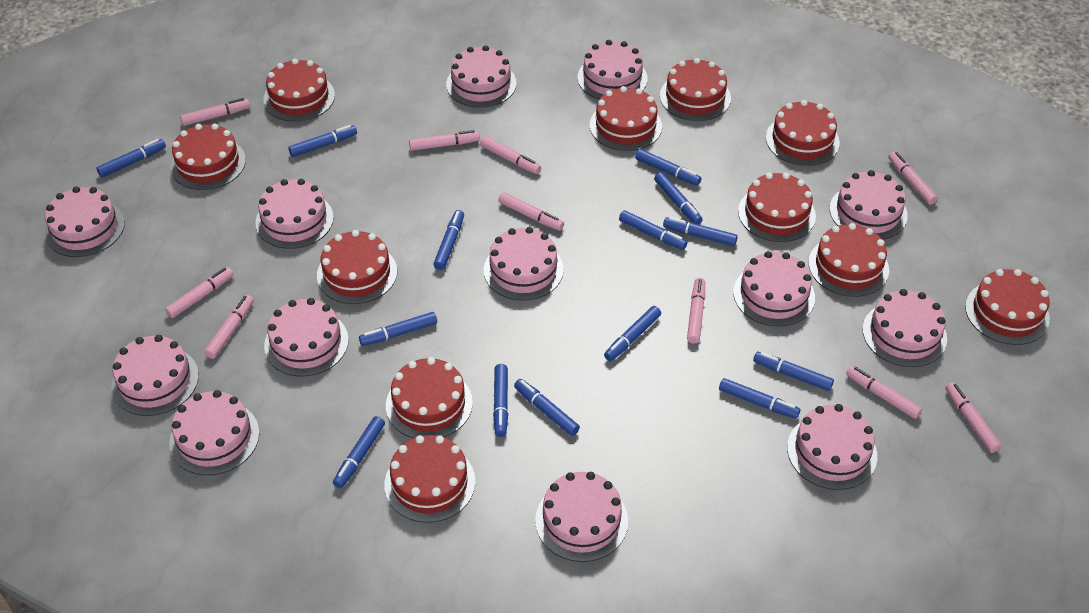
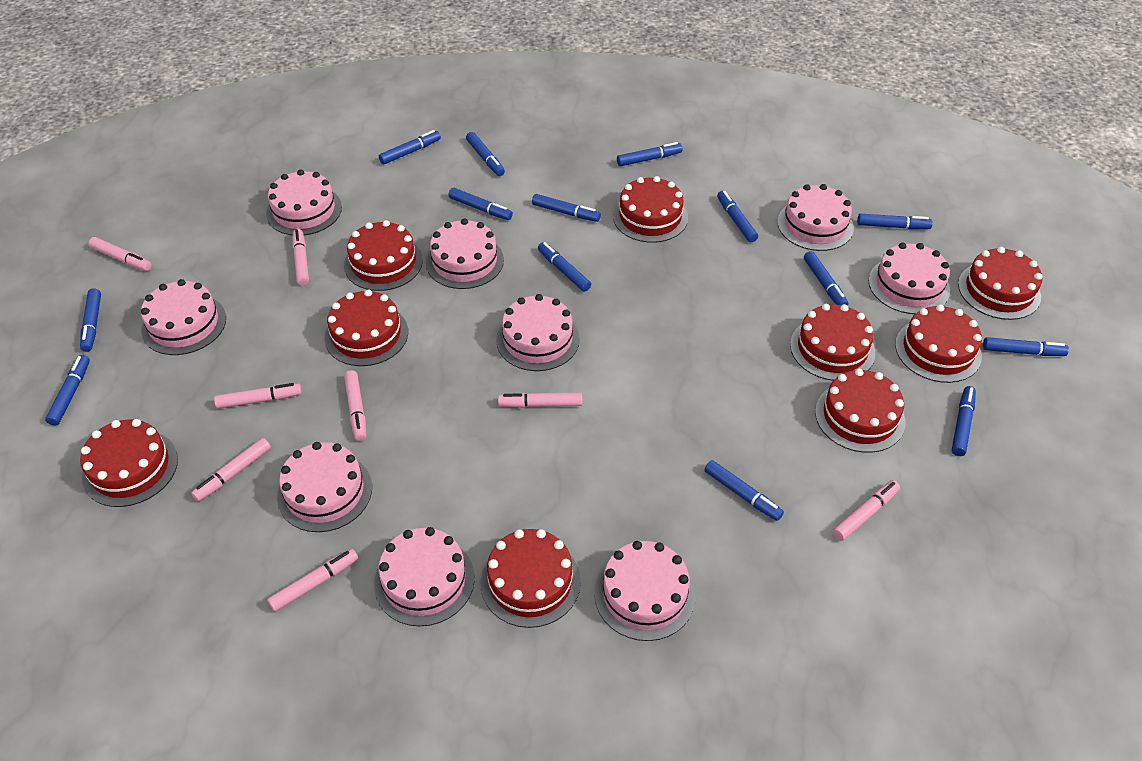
pink cake: 13 -> 9
pink marker: 10 -> 8
red cake: 11 -> 9

